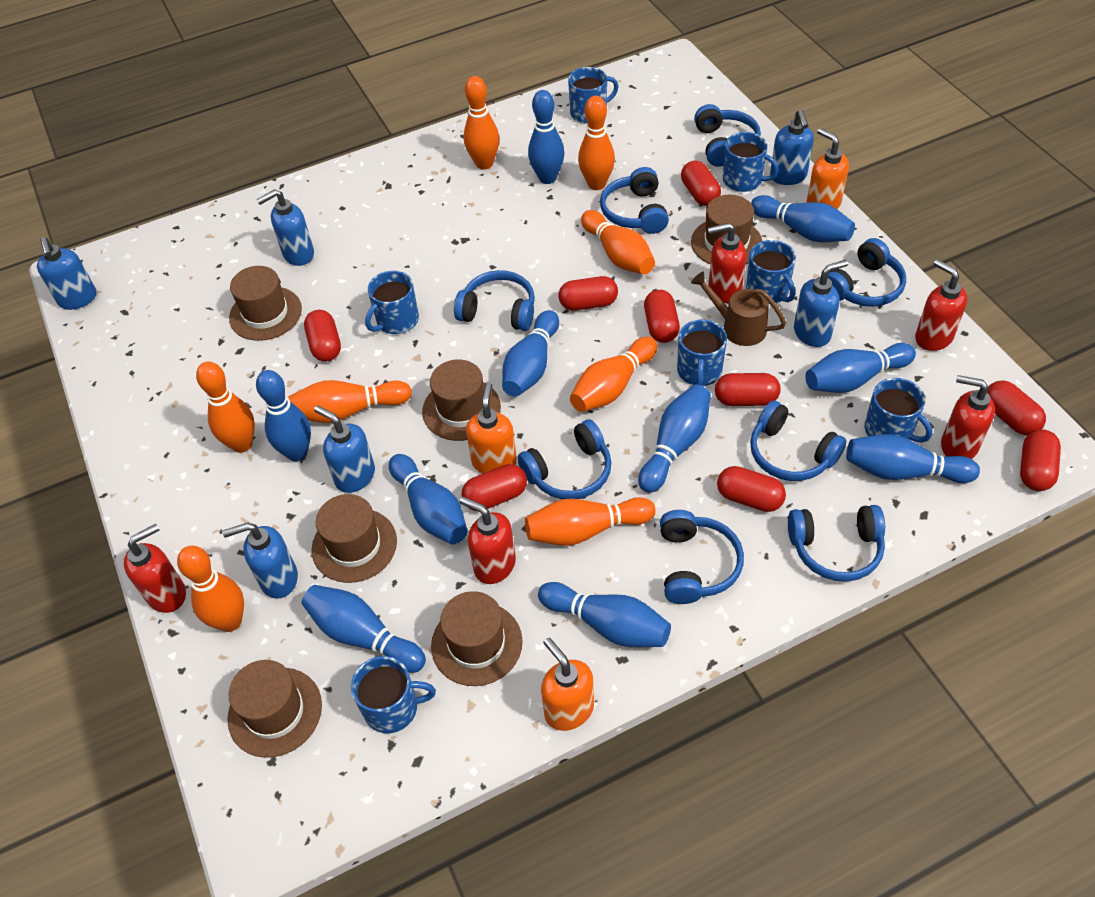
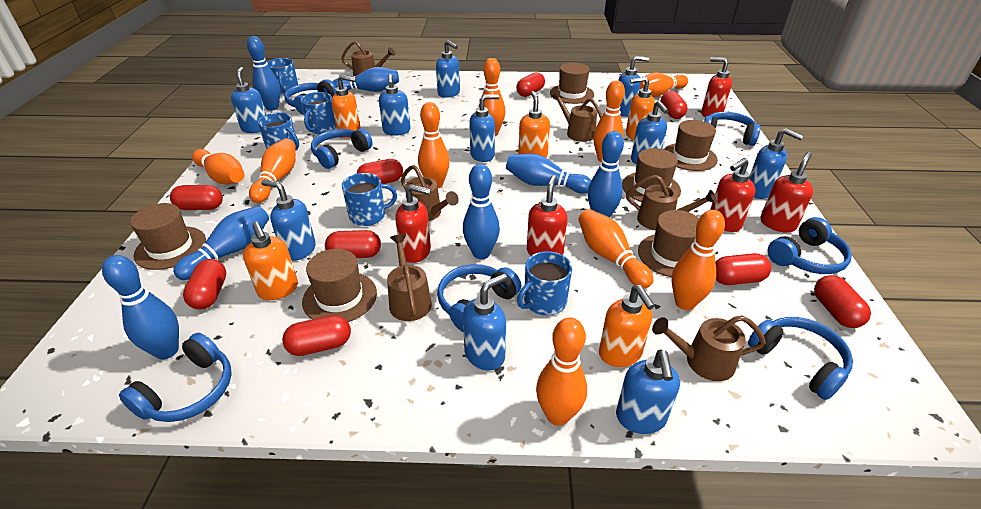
blue bowling pin: 10 -> 7
blue headphones: 8 -> 7
blue mug: 7 -> 5
blue soap dispenser: 6 -> 10
brown watering can: 1 -> 6
orange bowling pin: 8 -> 9
orange soap dispenser: 3 -> 5

